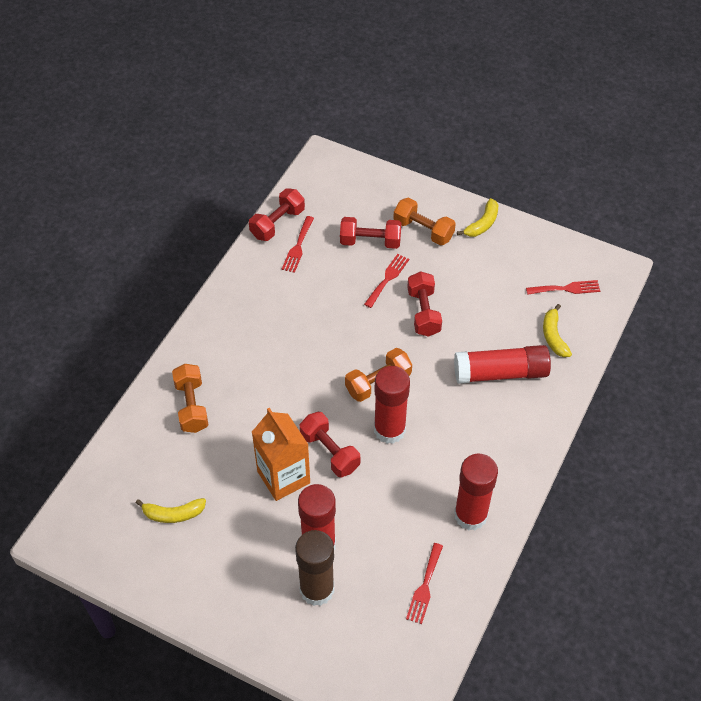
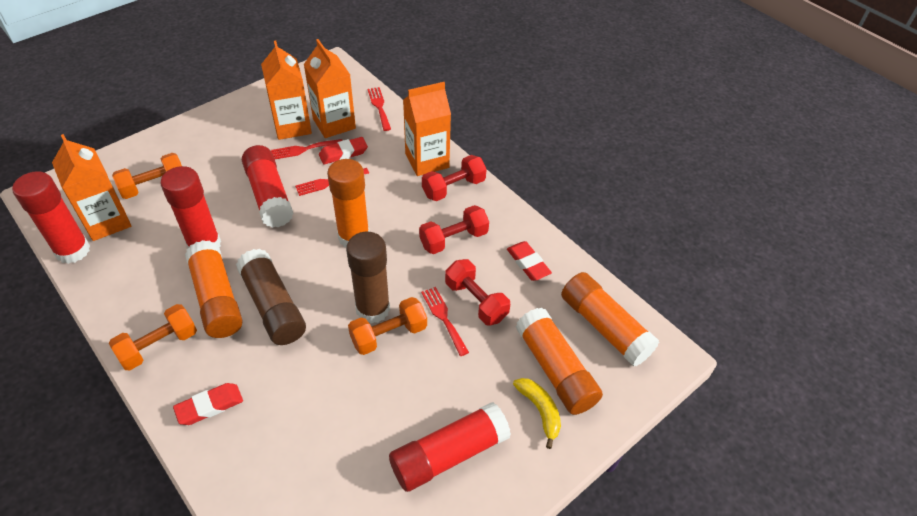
brown glue stick: 1 -> 2
orange carton: 1 -> 4
orange glue stick: 0 -> 4
red dumbbell: 4 -> 3
red eraser: 0 -> 3
yellow banana: 3 -> 1

